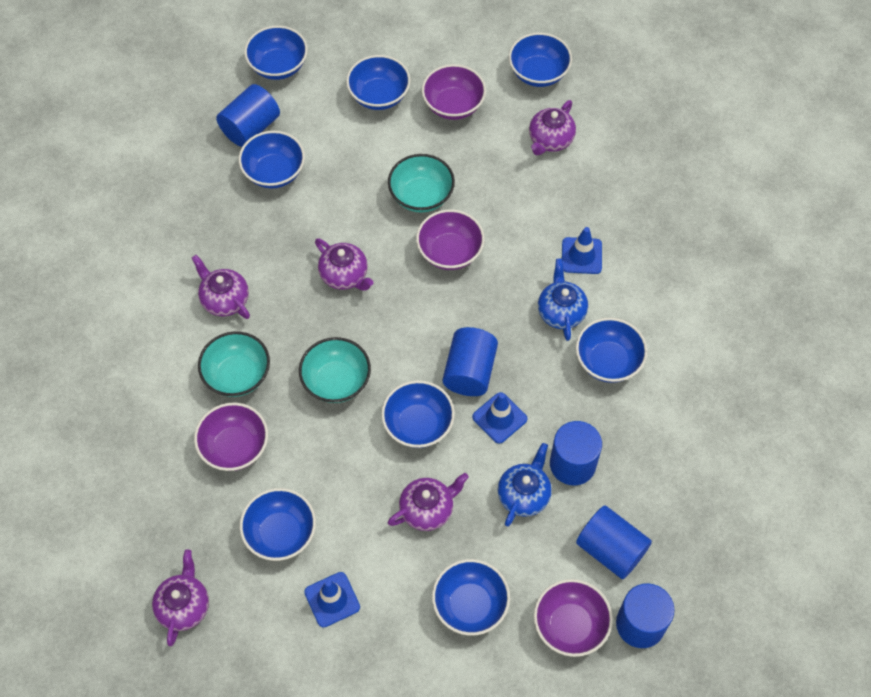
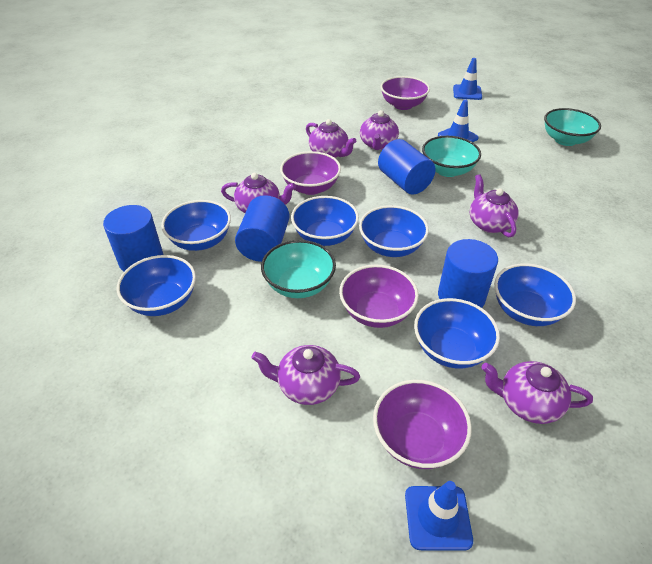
blue bowl: 8 -> 6
blue cylinder: 5 -> 4
blue teapot: 2 -> 0
purple teapot: 5 -> 6

